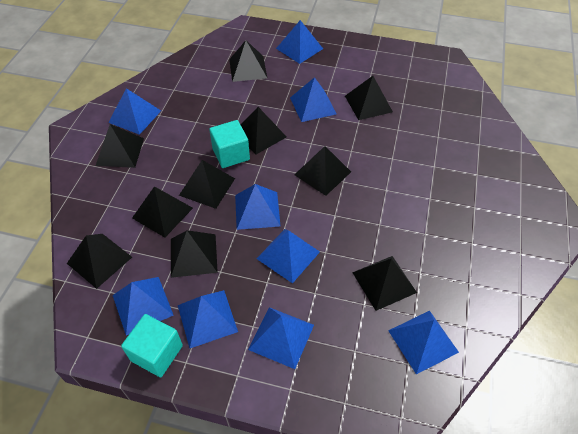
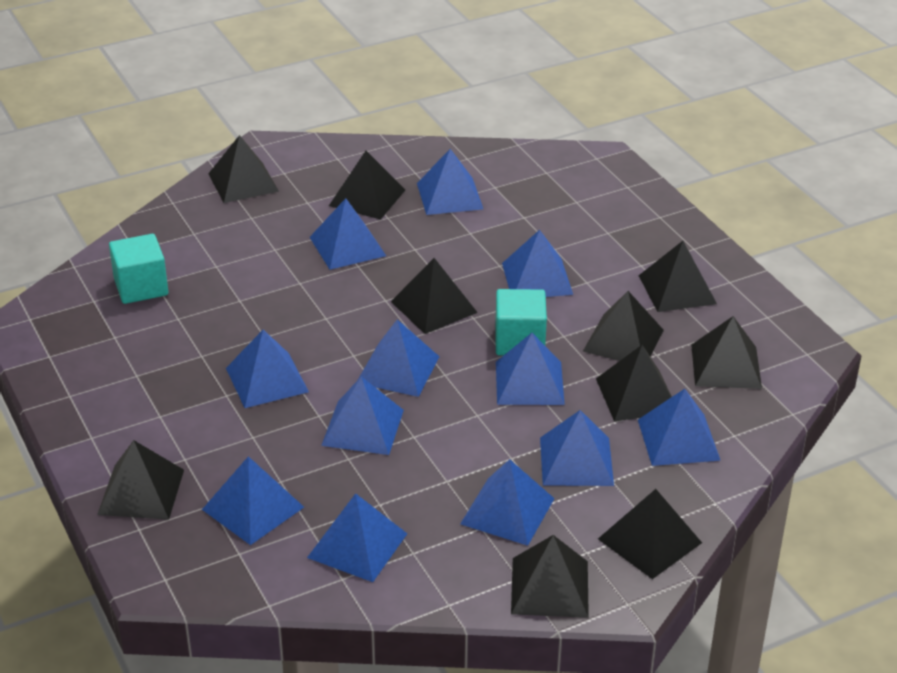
blue pyramid: 9 -> 12

